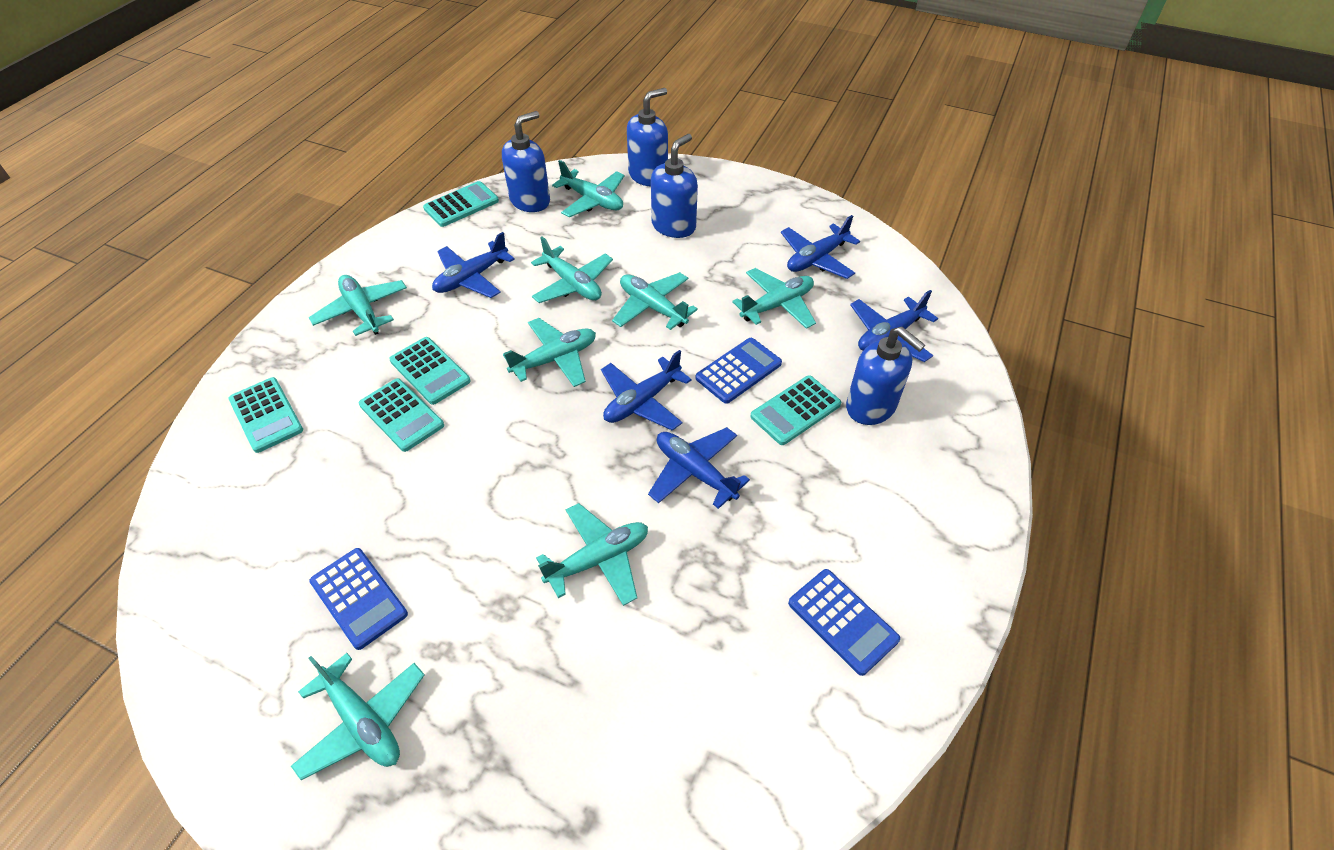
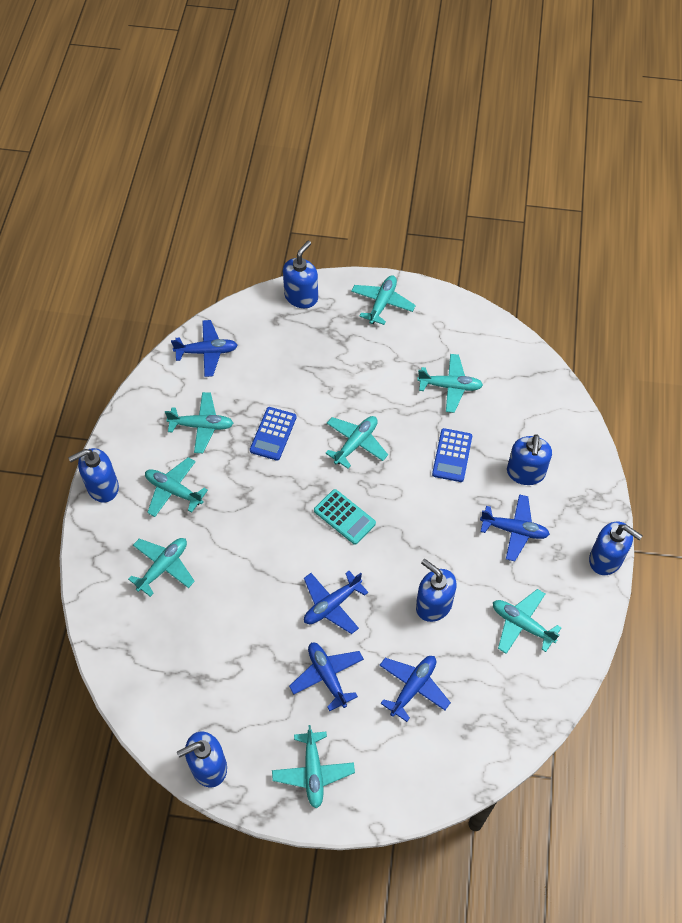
blue calculator: 3 -> 2
blue soap dispenser: 4 -> 6
turquoise calculator: 5 -> 1

